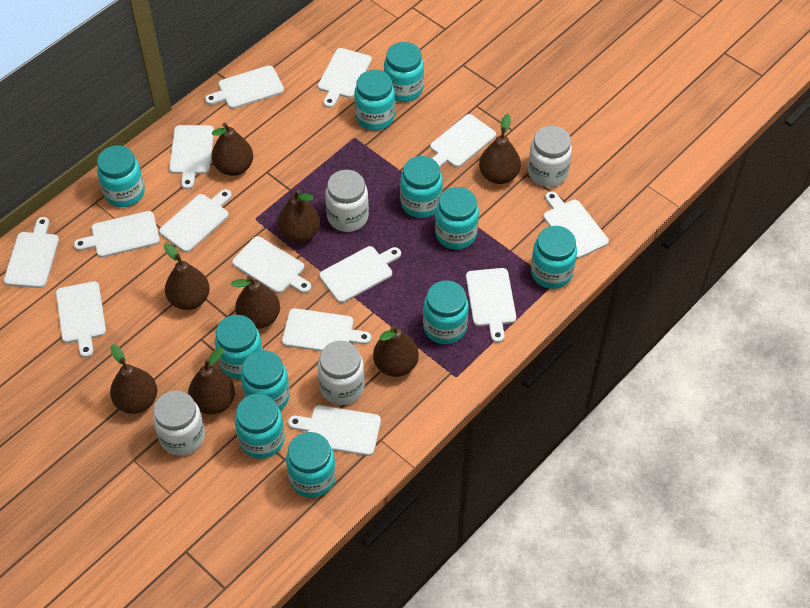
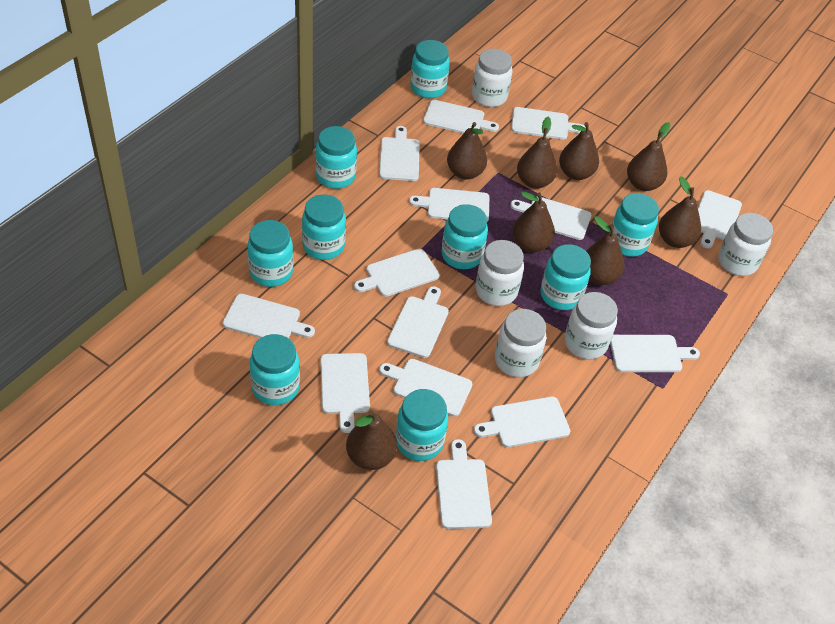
turquoise jar: 11 -> 9
white jar: 4 -> 5

